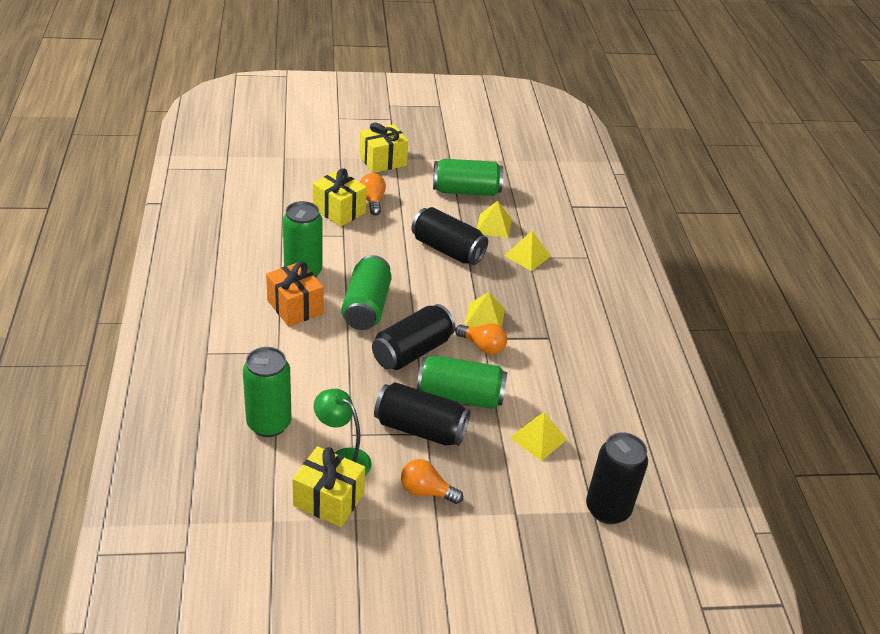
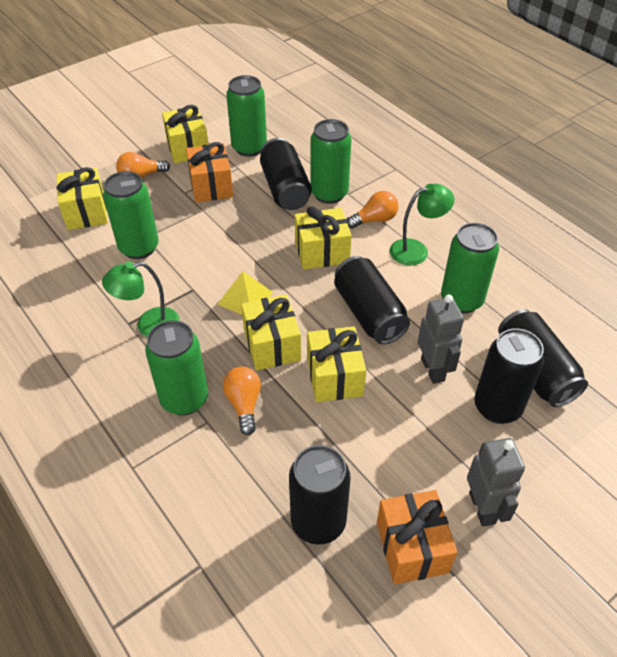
black can: 4 -> 5
green lamp: 1 -> 2
grey robot: 0 -> 2
orange gift: 1 -> 2
yellow gift: 3 -> 5
yellow pyramid: 4 -> 1

